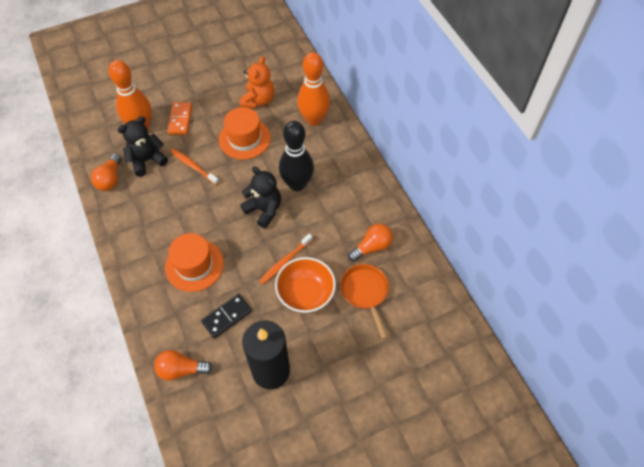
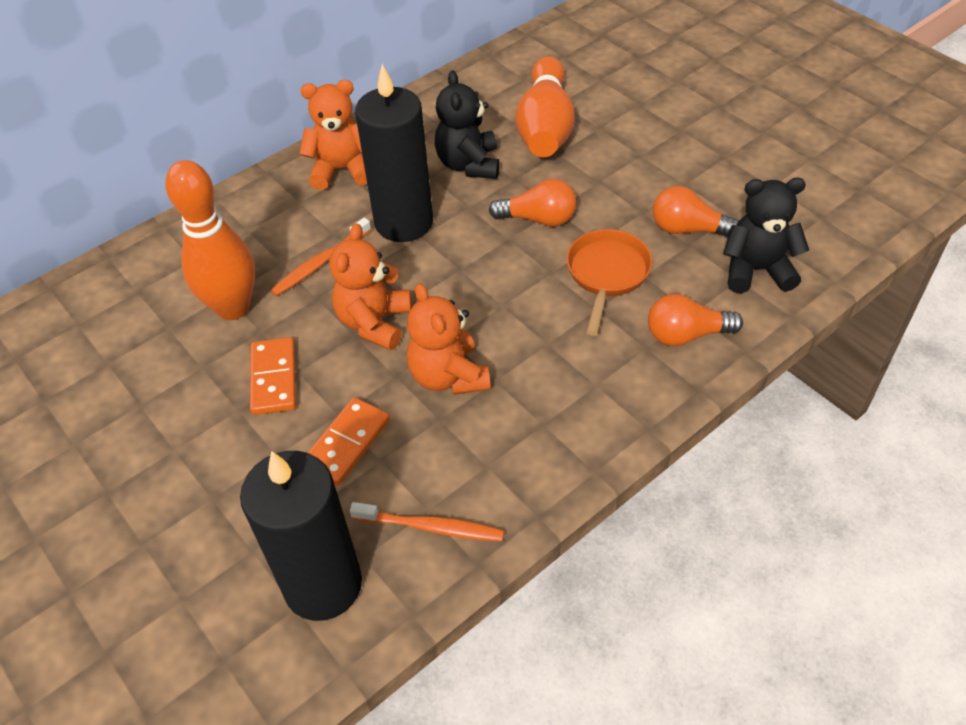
black bowling pin: 1 -> 0
black candle: 1 -> 2
black domino: 1 -> 0
orange bowl: 1 -> 0
orange domino: 1 -> 2
orange hat: 2 -> 0
orange teddy bear: 1 -> 3

